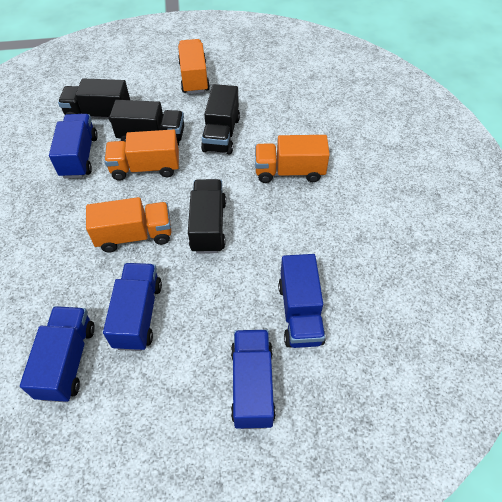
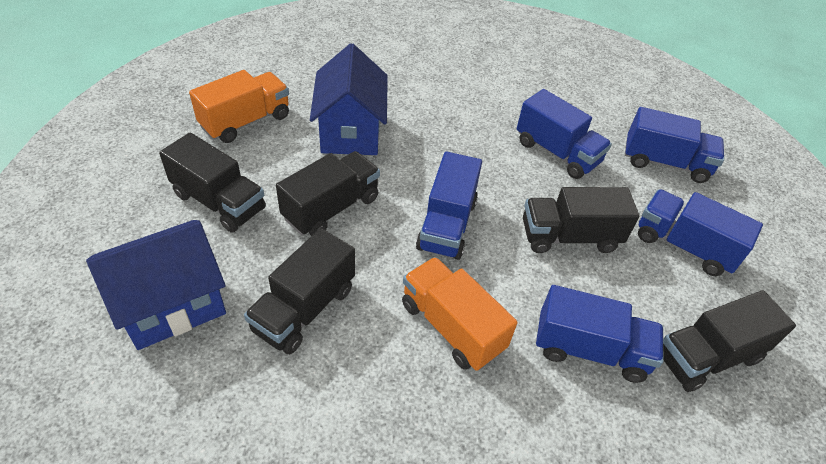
black truck: 4 -> 5
blue house: 0 -> 2
orange truck: 4 -> 2

